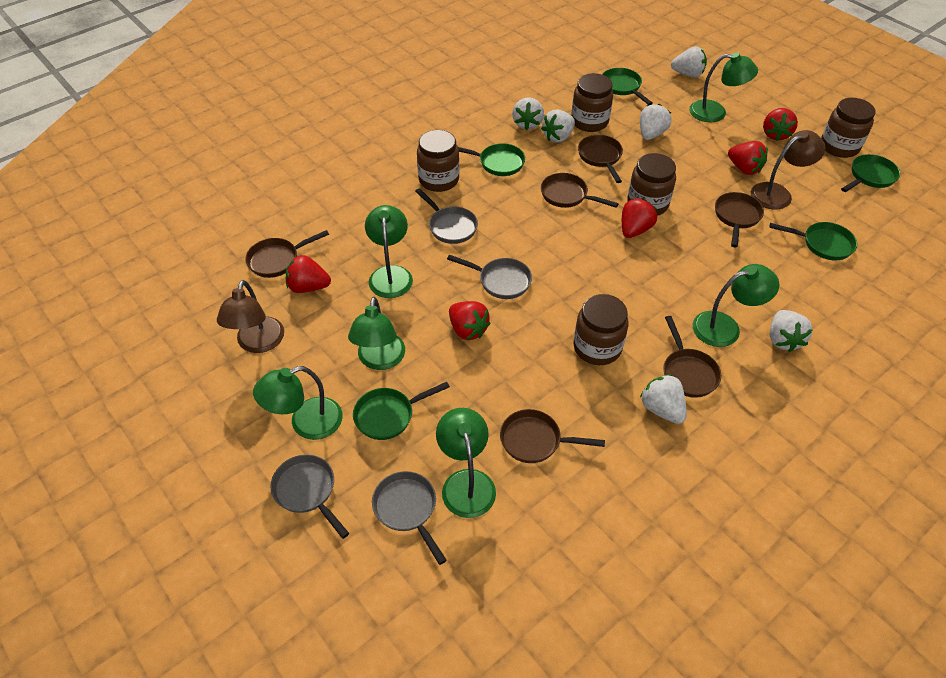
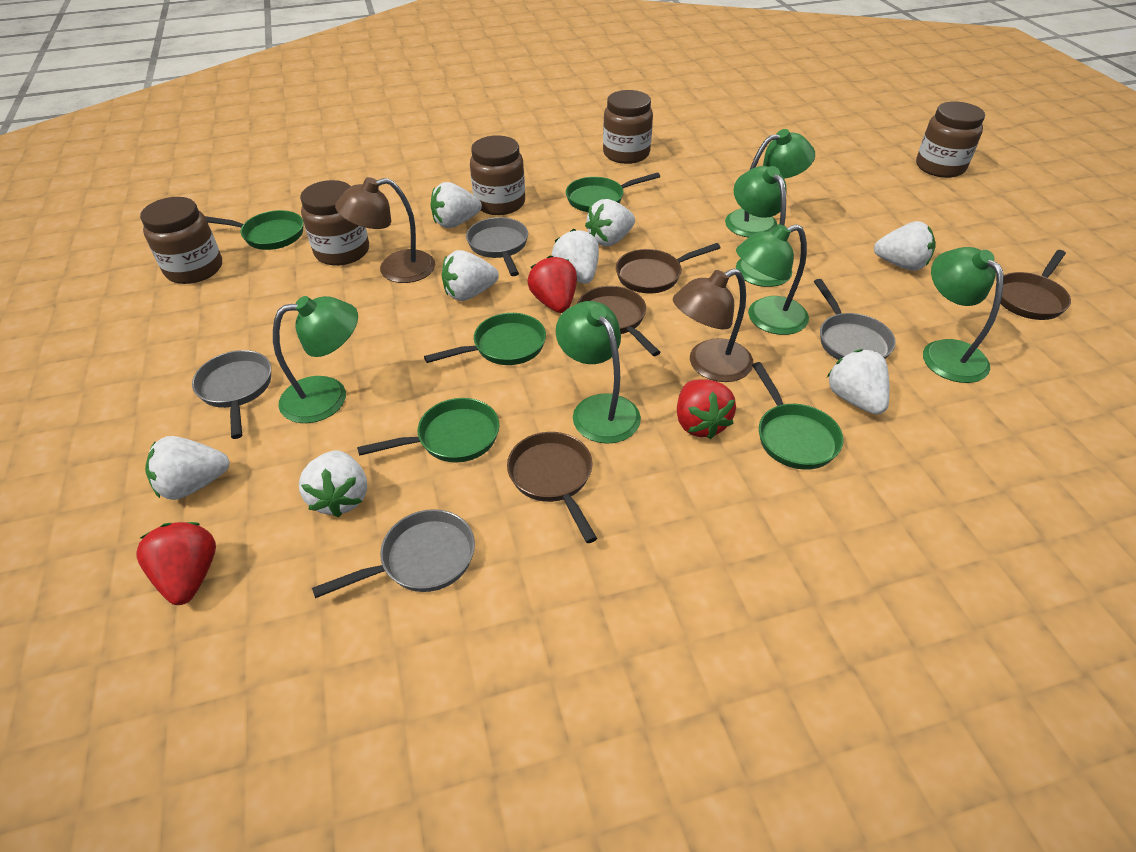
brown pan: 6 -> 4
red strawberry: 5 -> 3
white strawberry: 6 -> 8

